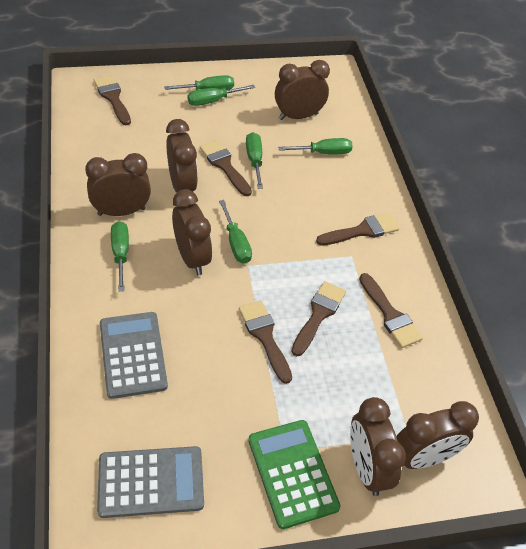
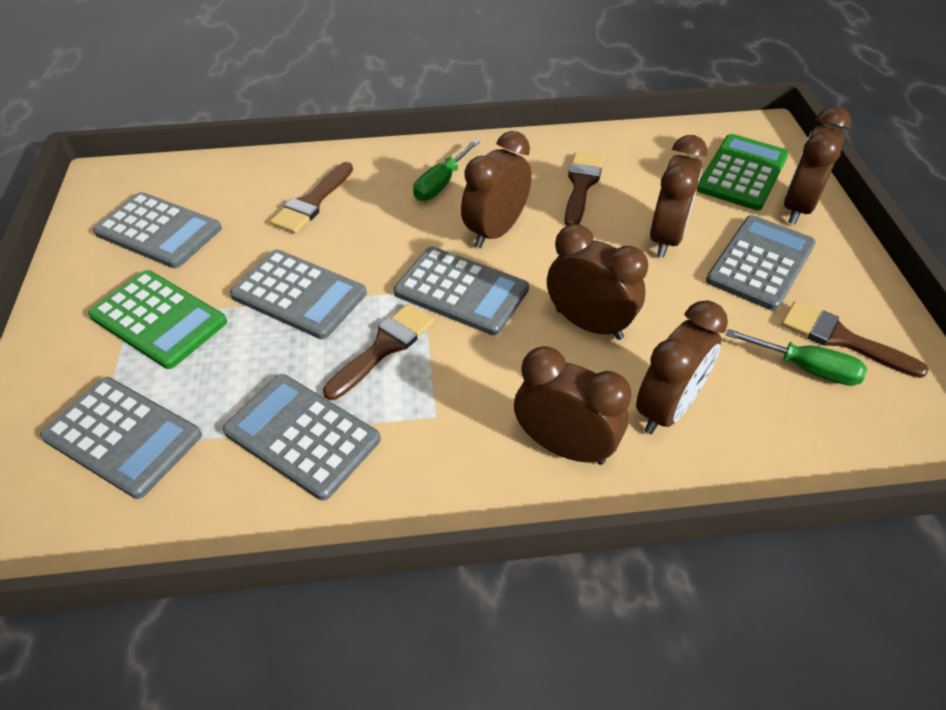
brown brush: 6 -> 4
green calculator: 1 -> 2
green screwdriver: 6 -> 2
grey calculator: 2 -> 6

